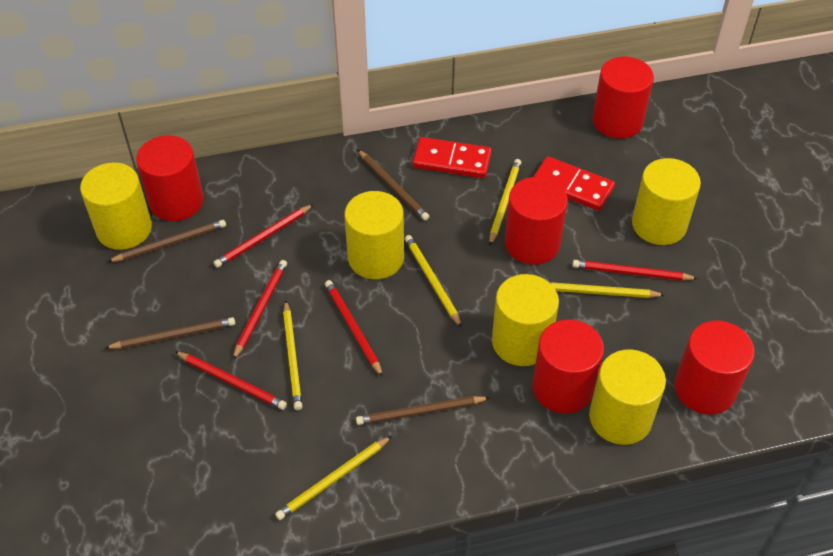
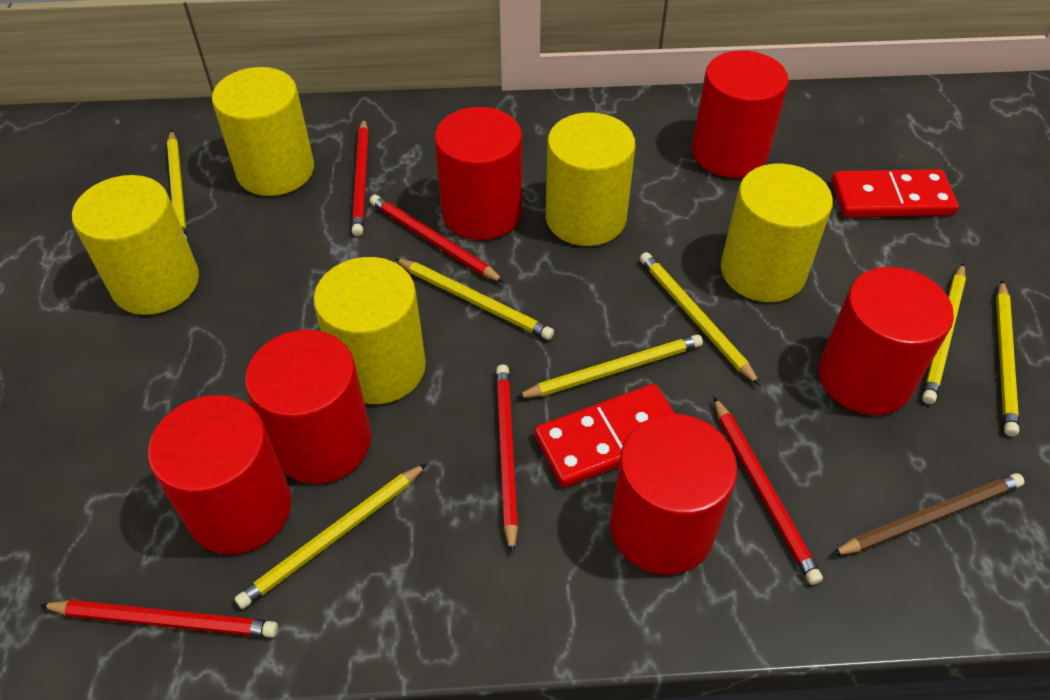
brown pencil: 4 -> 1
red cylinder: 5 -> 6
yellow pencil: 5 -> 7

